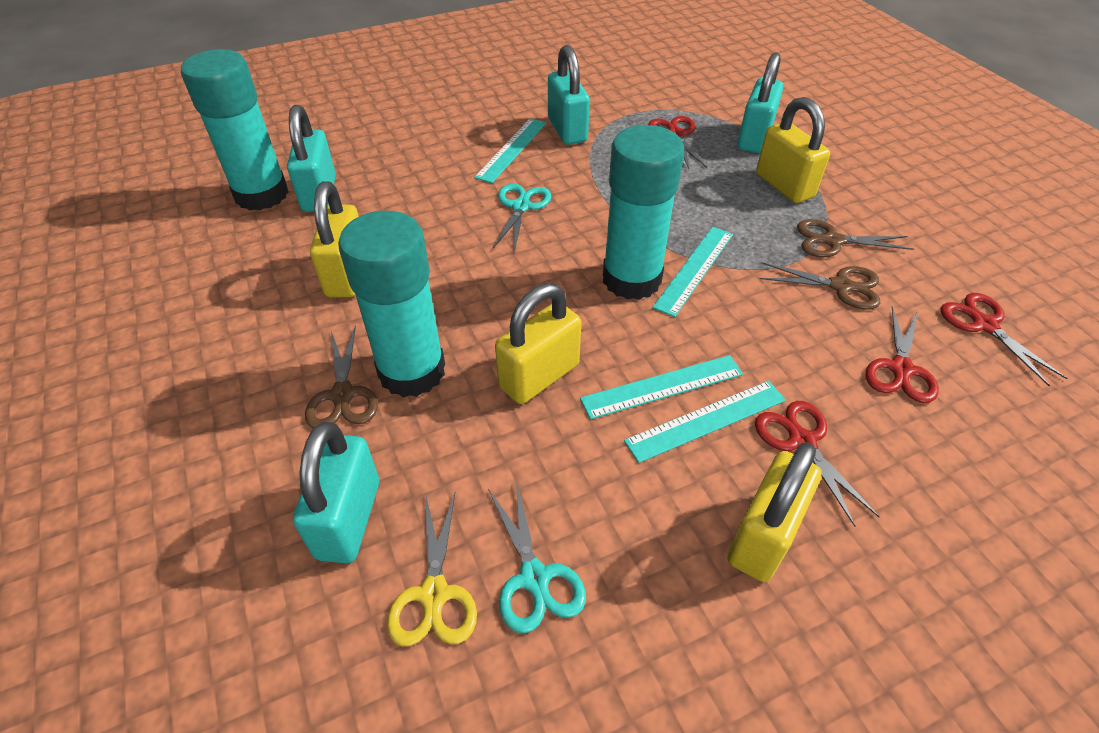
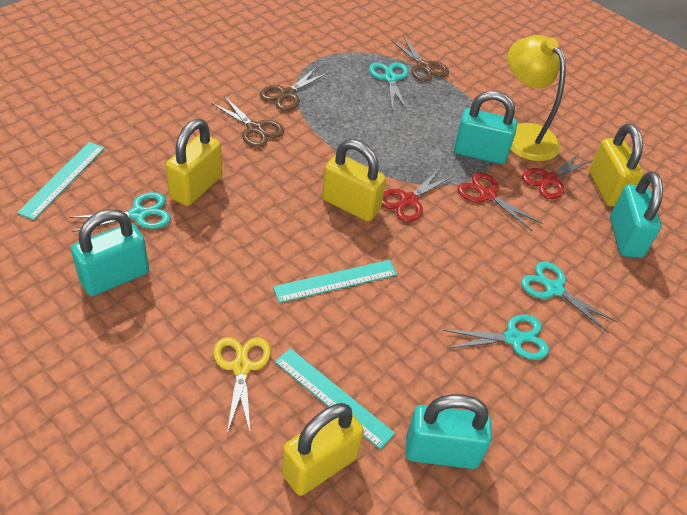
red scissors: 4 -> 3
turquoise glue stick: 3 -> 0
turquoise ruler: 4 -> 3
turquoise scissors: 2 -> 4
yellow lamp: 0 -> 1

